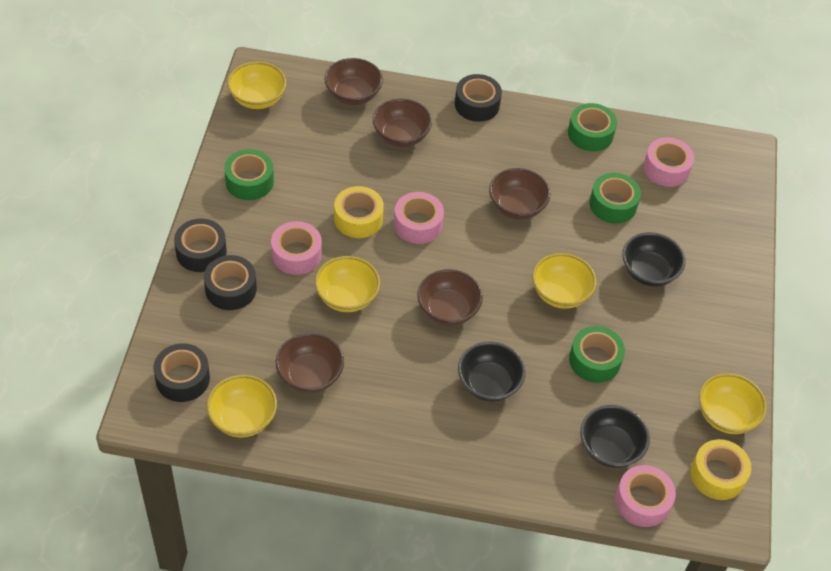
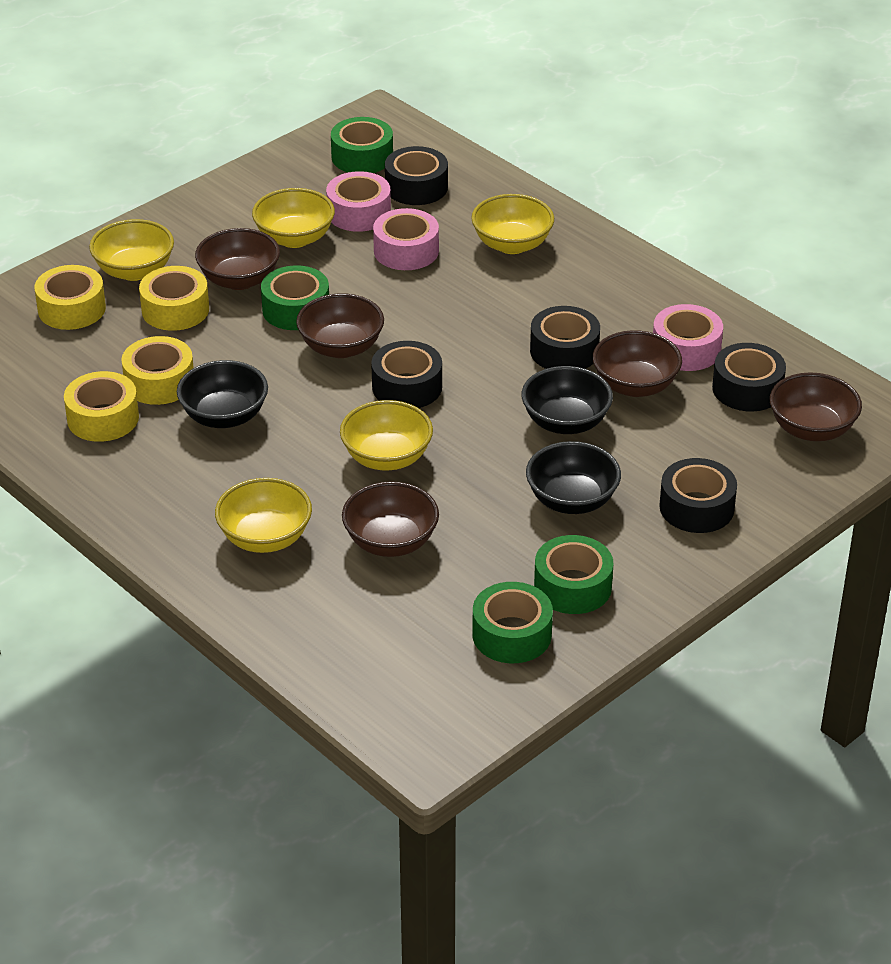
black tape: 4 -> 5
pink tape: 4 -> 3
yellow tape: 2 -> 4

